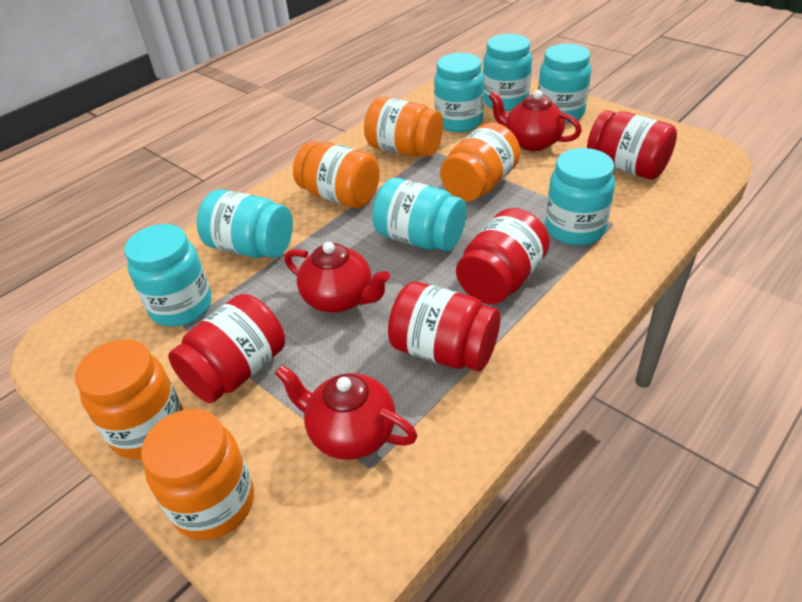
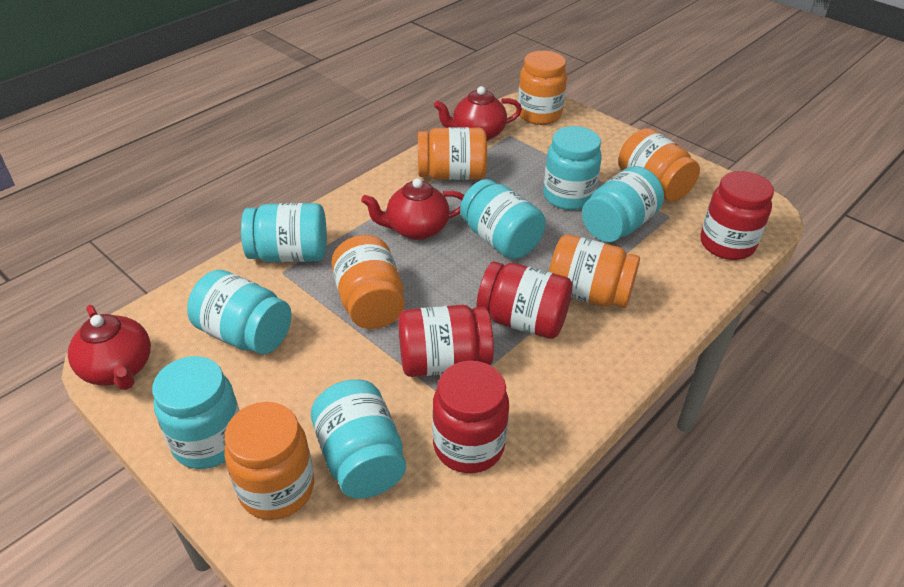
orange jar: 5 -> 6

